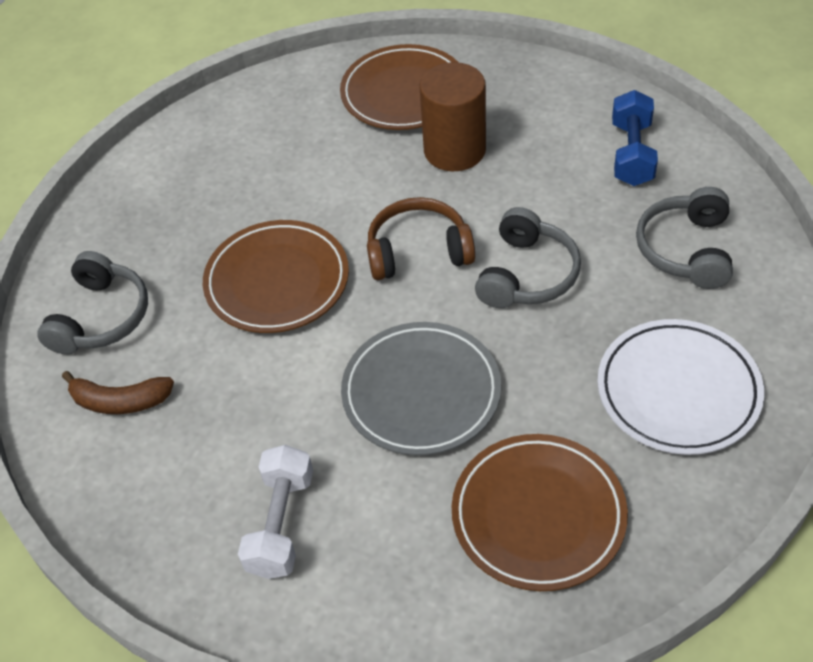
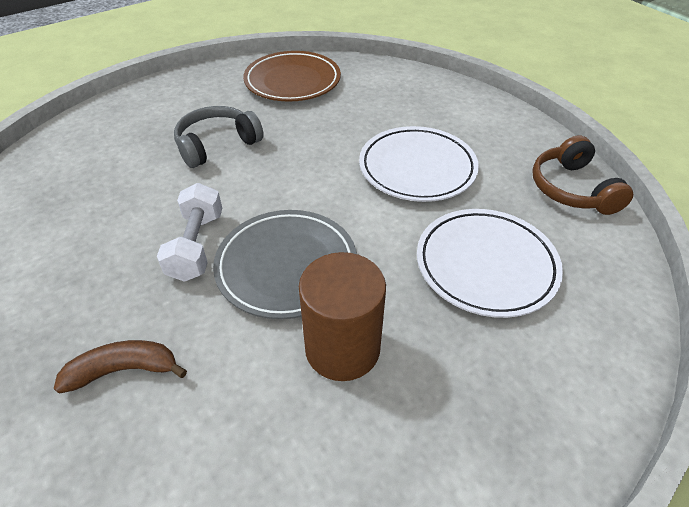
blue dumbbell: 1 -> 0
brown plate: 3 -> 1
grey headphones: 3 -> 1
white plate: 1 -> 2

